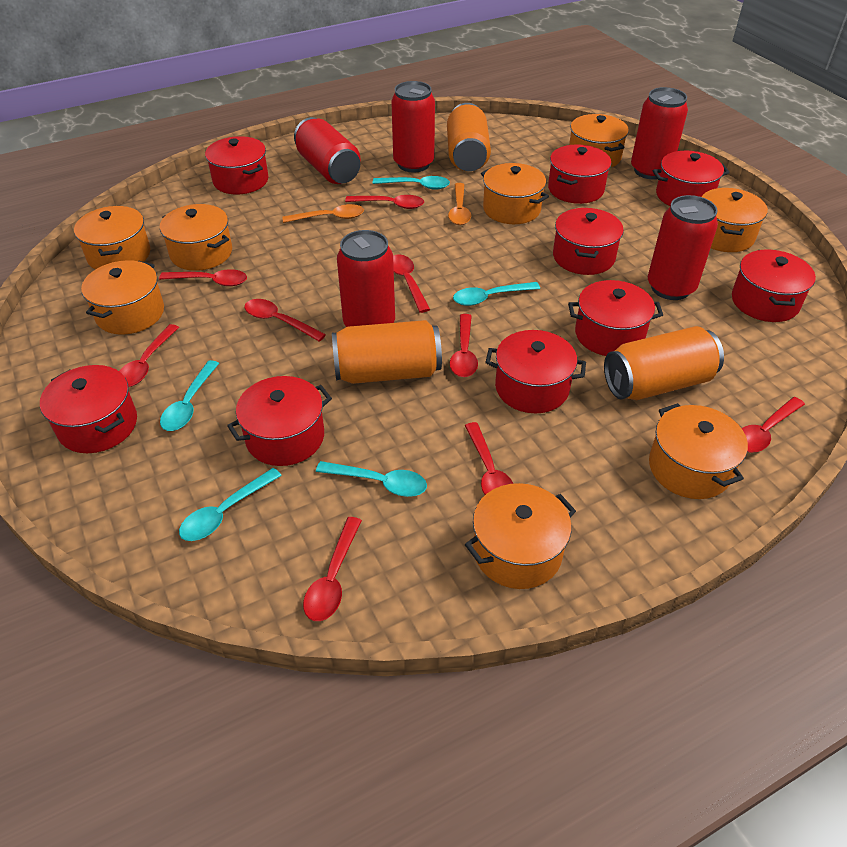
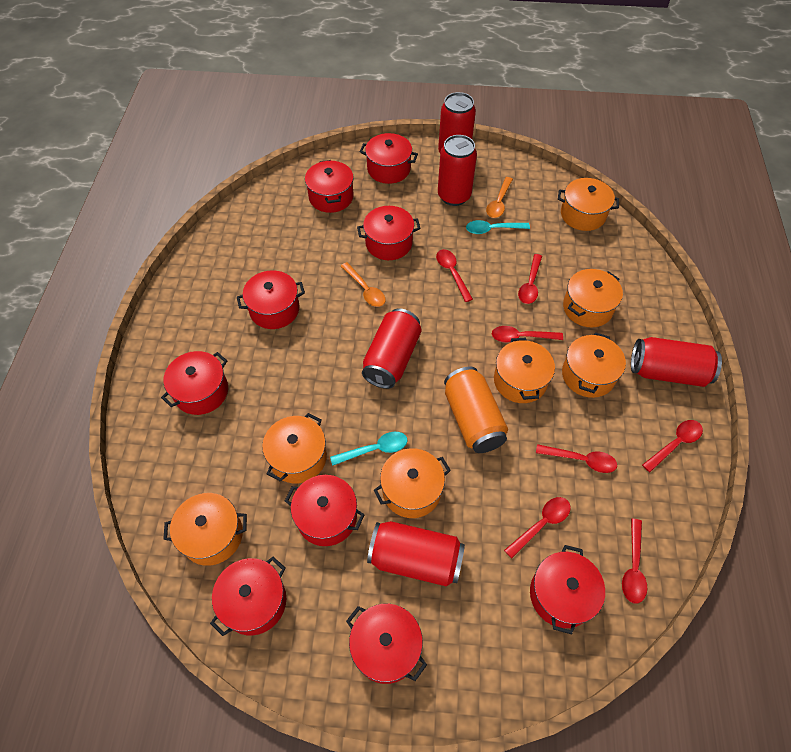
orange can: 3 -> 1
orange pot: 8 -> 7
red spoon: 9 -> 7
turquoise spoon: 5 -> 2

